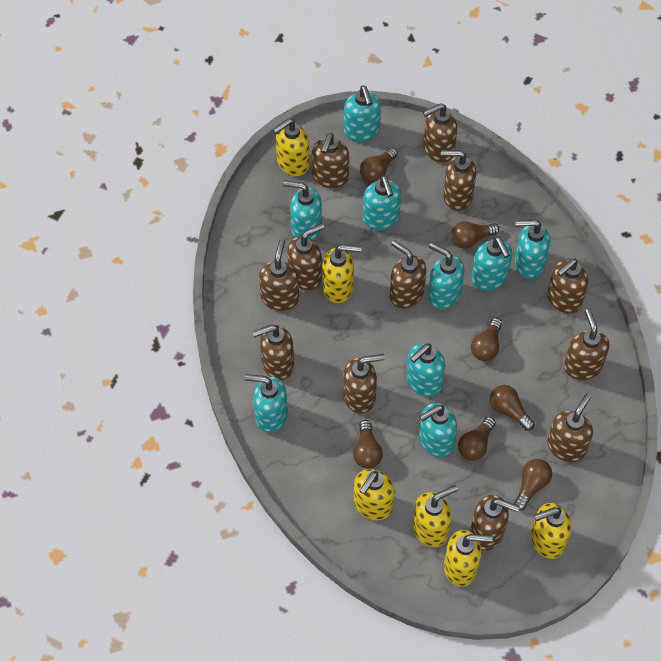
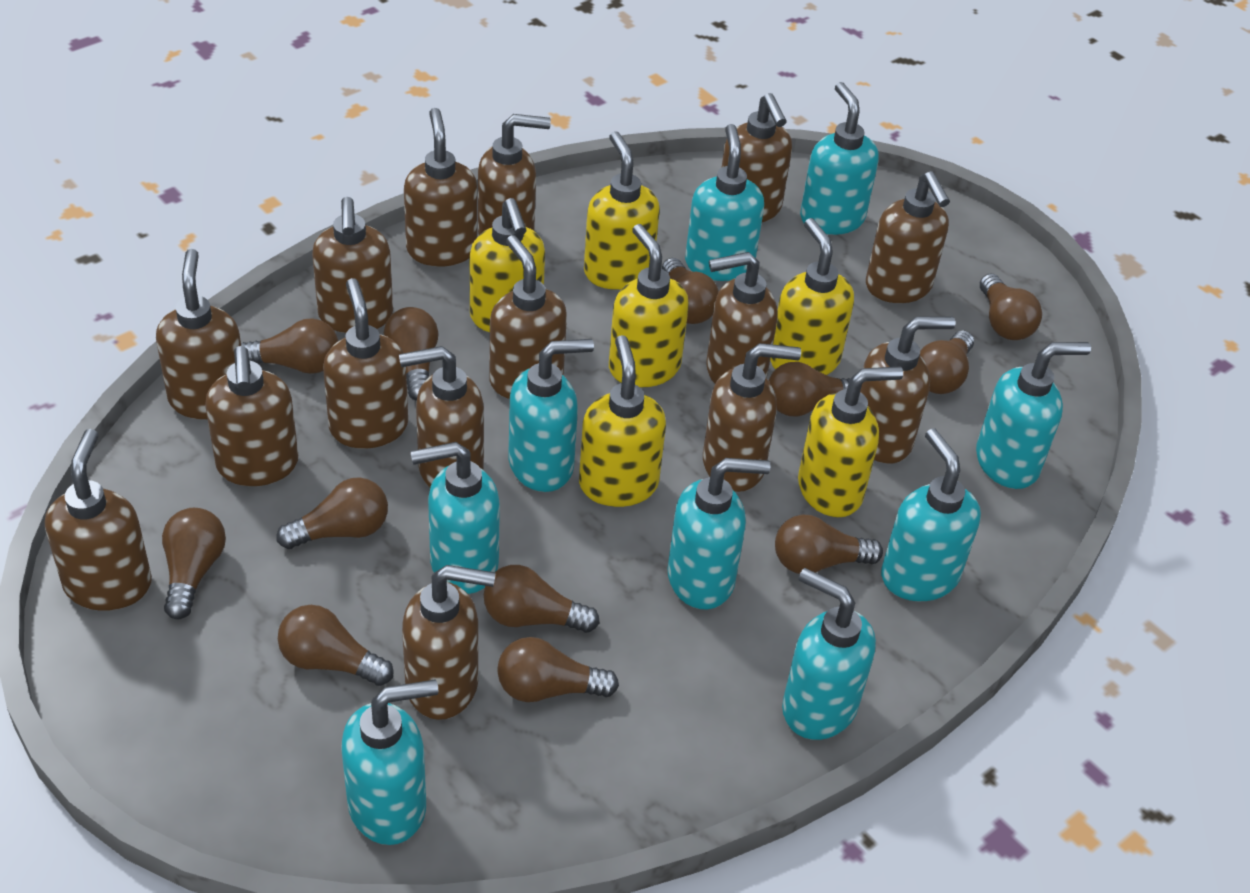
brown light bulb: 7 -> 12
brown soap dispenser: 12 -> 15

